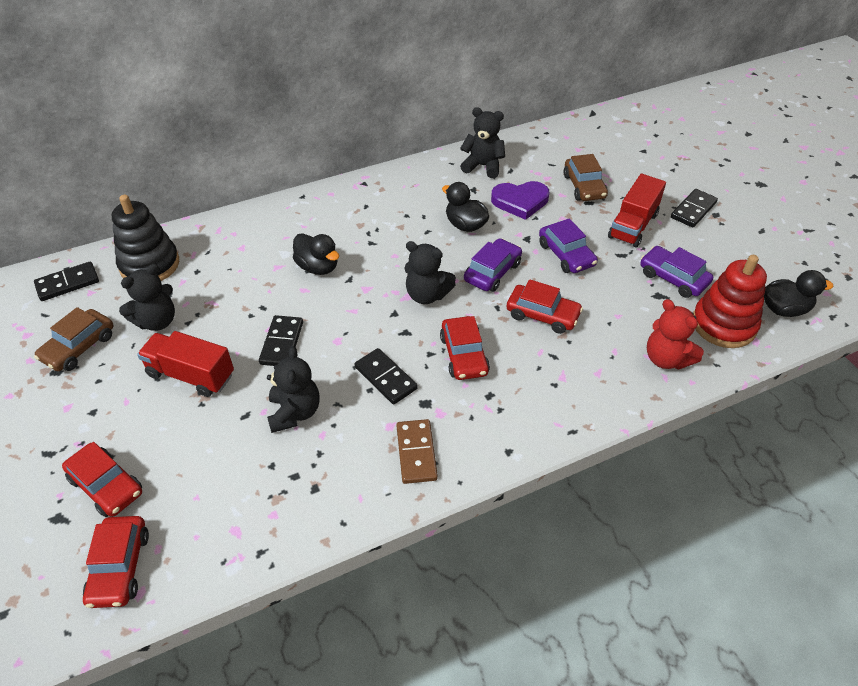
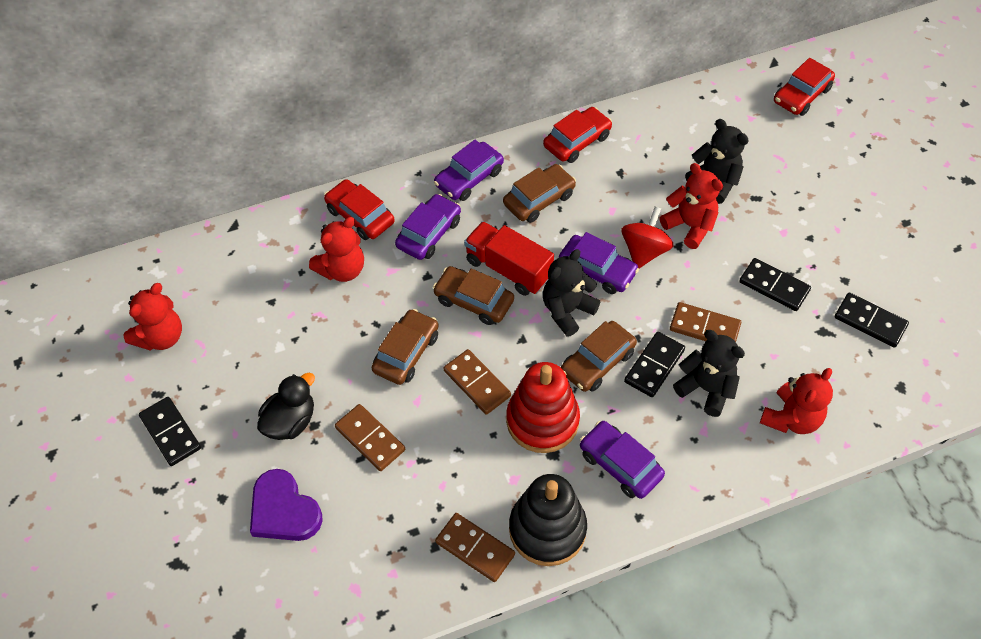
black duck: 3 -> 1
black teddy bear: 4 -> 3
brown car: 2 -> 4
brown domino: 1 -> 4
purple car: 3 -> 4
red car: 4 -> 3
red spinning top: 0 -> 1
red teddy bear: 1 -> 4
red truck: 2 -> 1

